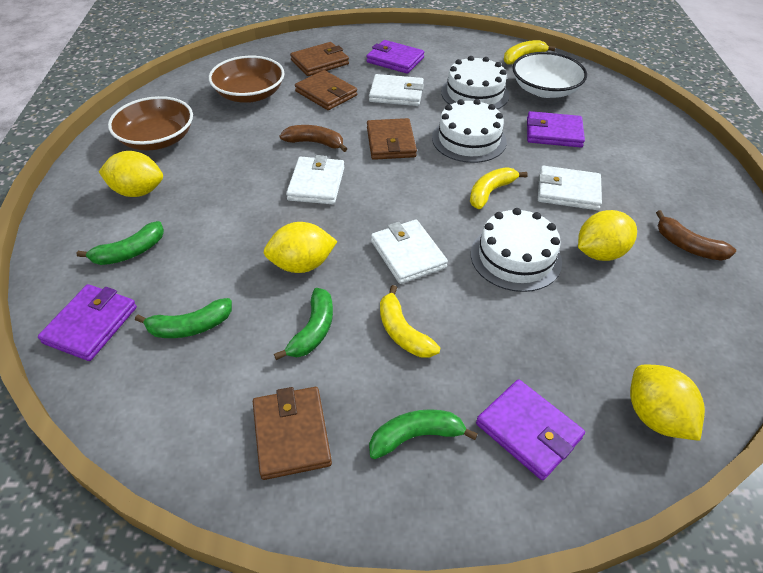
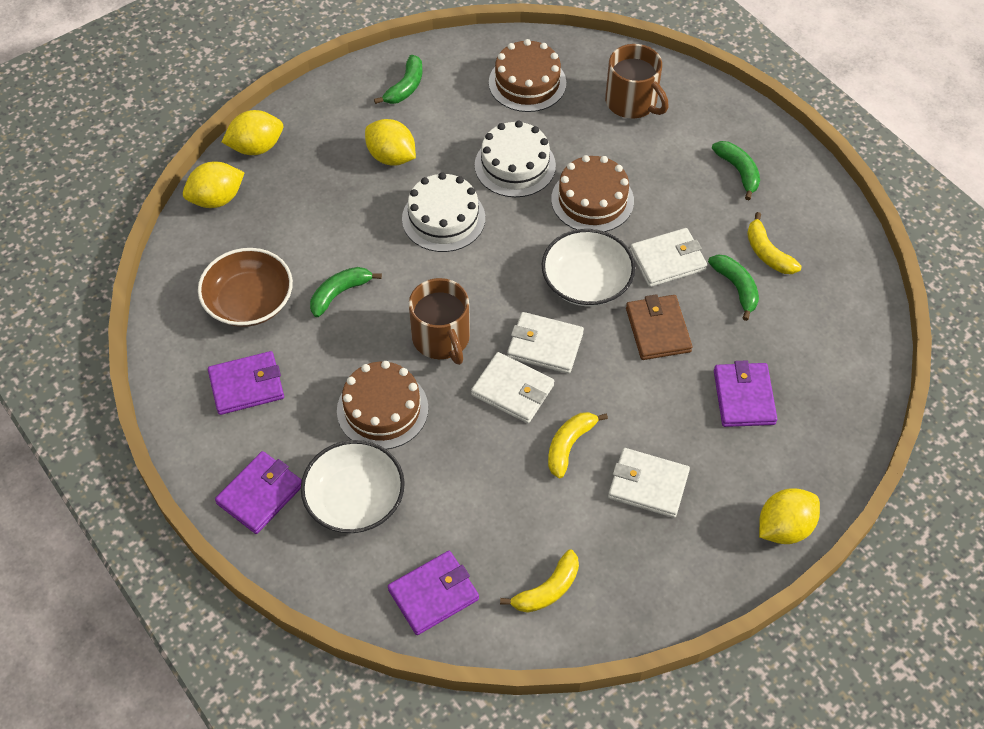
brown banana: 2 -> 0
brown bowl: 2 -> 1
brown cake: 0 -> 3
brown mug: 0 -> 2
brown wallet: 4 -> 1
white bowl: 1 -> 2
white cake: 3 -> 2

